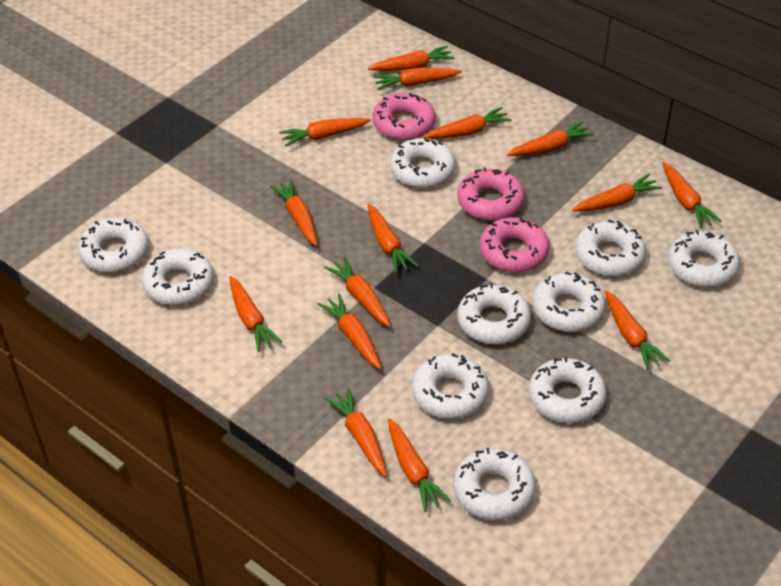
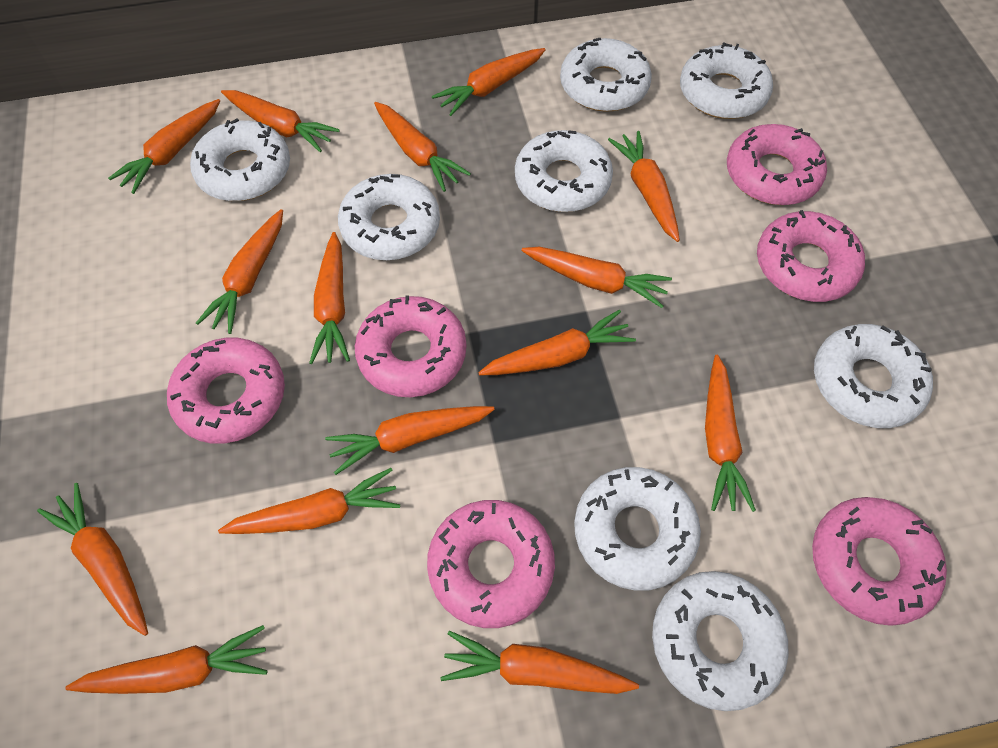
pink donut: 3 -> 6
white donut: 10 -> 8

